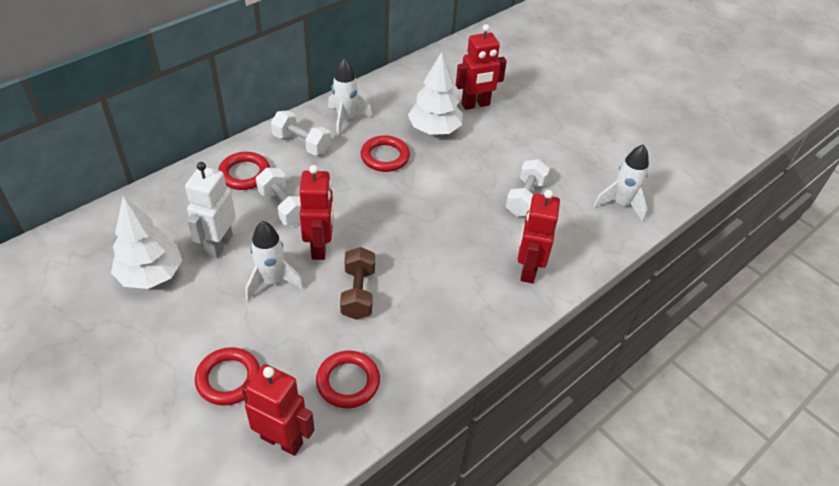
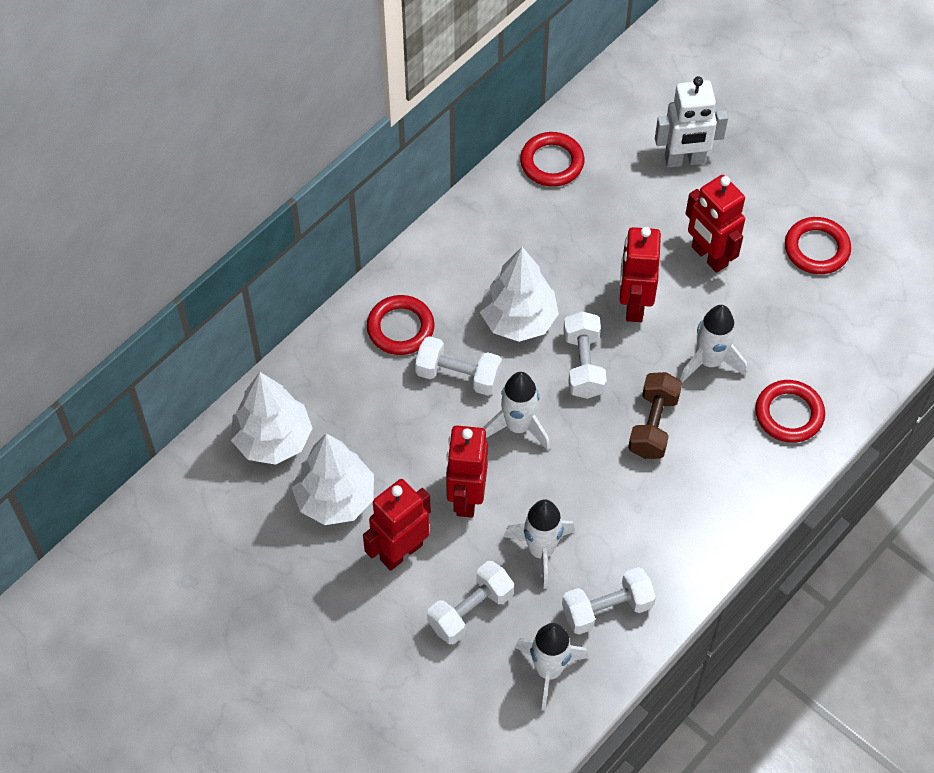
white dumbbell: 3 -> 4
white rocket: 3 -> 4
white tree: 2 -> 3

